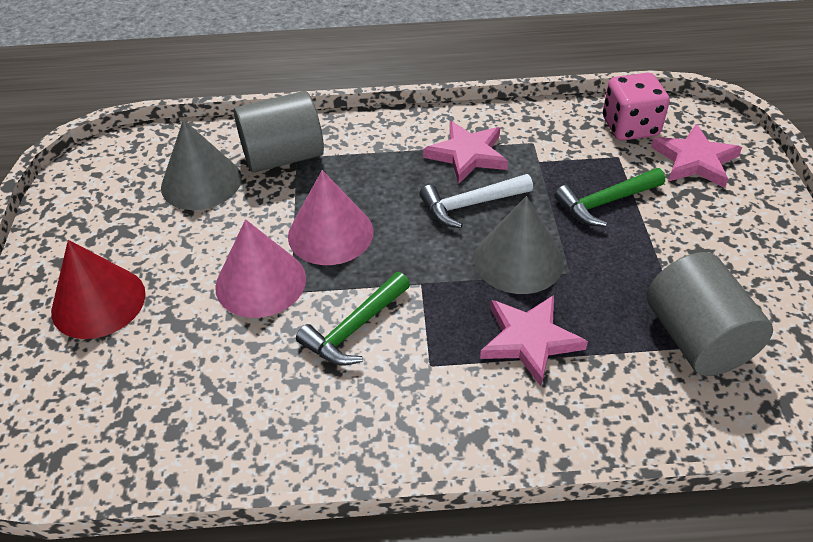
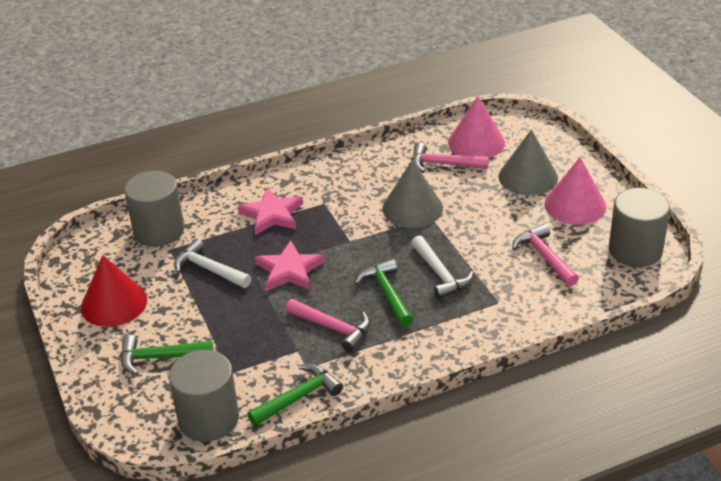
green hammer: 2 -> 3
grey cylinder: 2 -> 3
pink dice: 1 -> 0
pink hammer: 0 -> 3
pink star: 3 -> 2
white hammer: 1 -> 2

